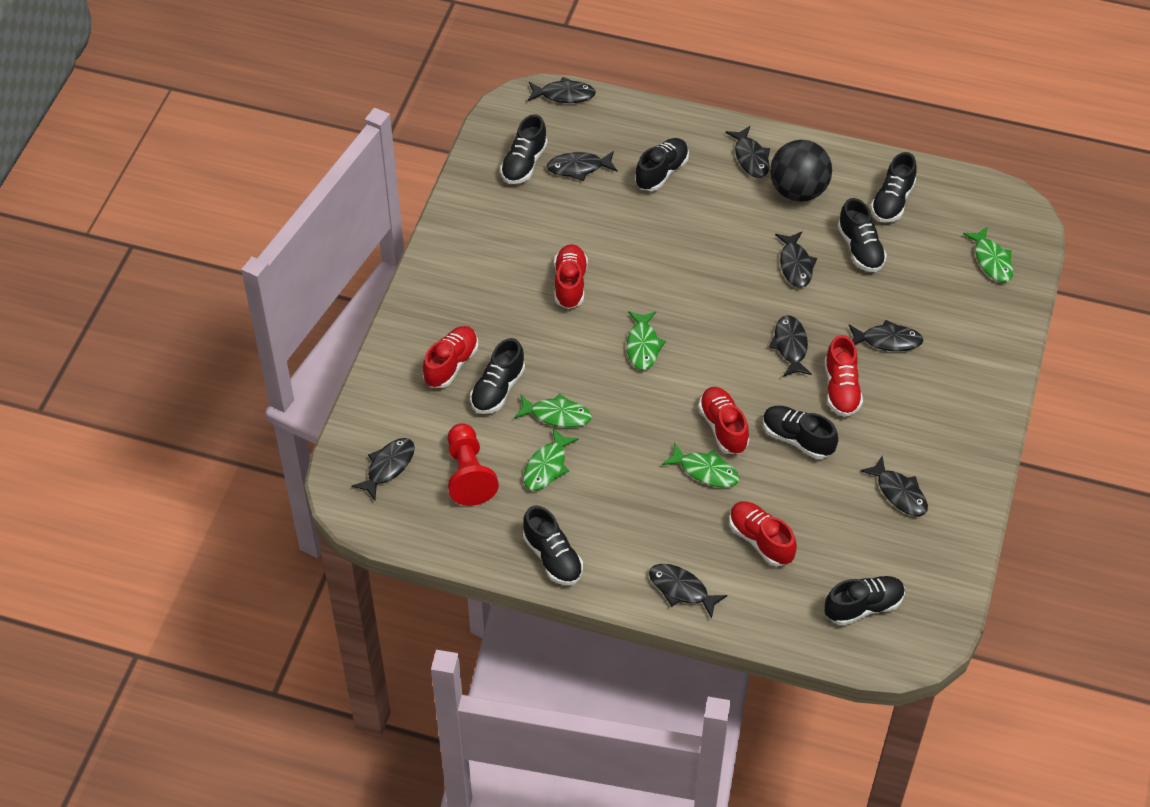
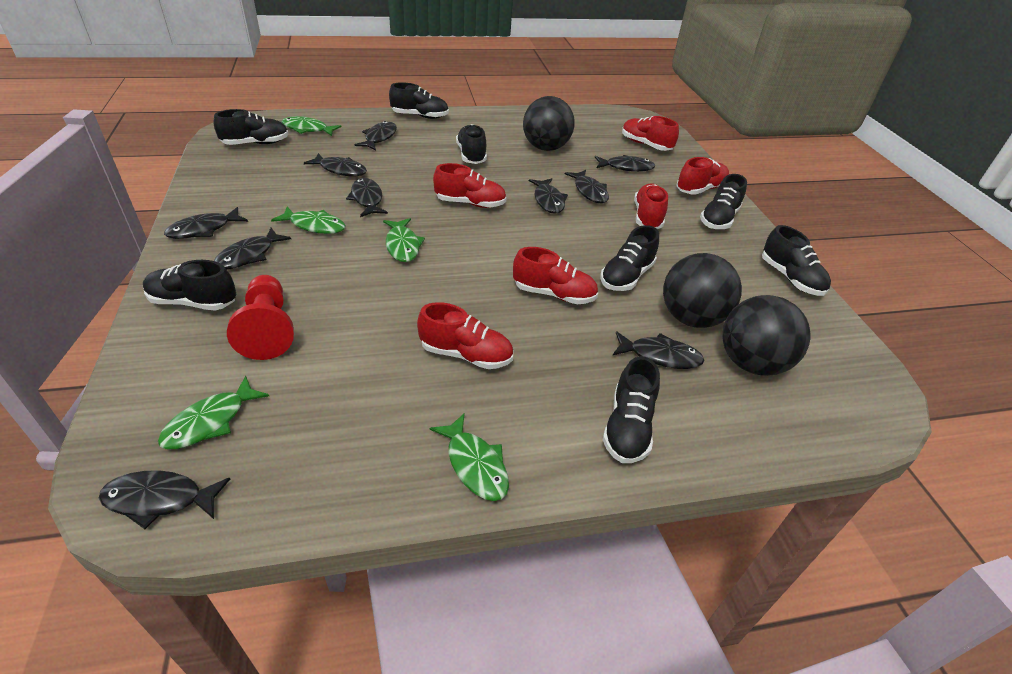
black ball: 1 -> 3
black fish: 9 -> 10
red shoe: 5 -> 6

